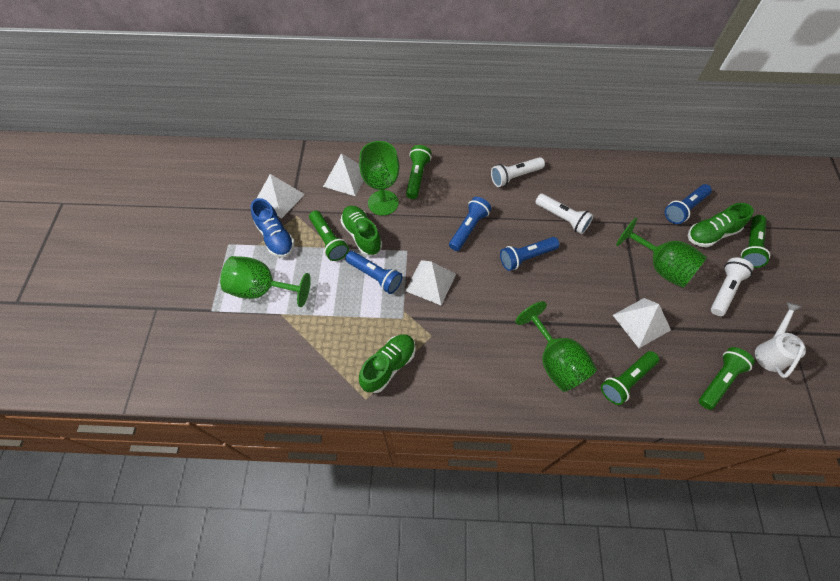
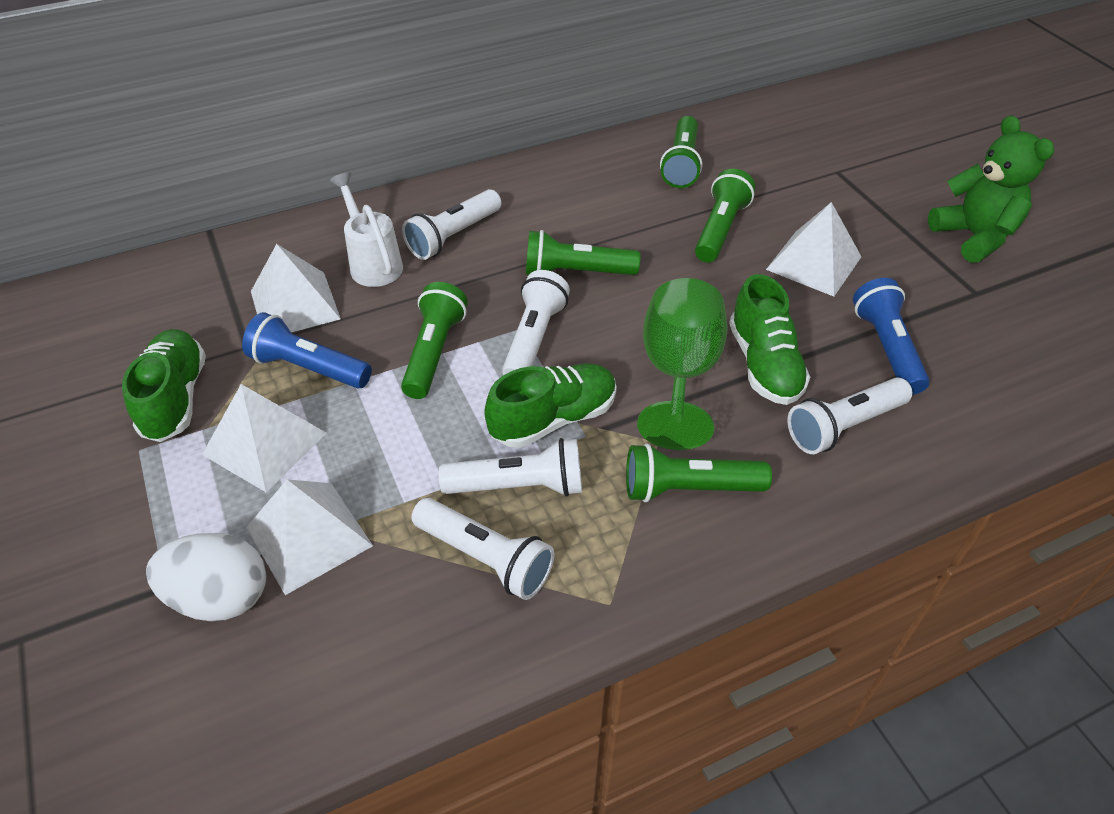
blue flashlight: 4 -> 2
blue shoe: 1 -> 0
green goblet: 4 -> 1
green teddy bear: 0 -> 1
white egg: 0 -> 1
white flashlight: 3 -> 5

